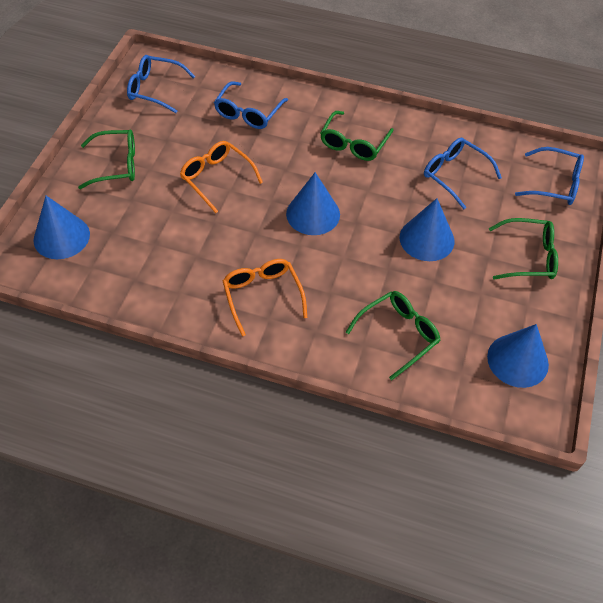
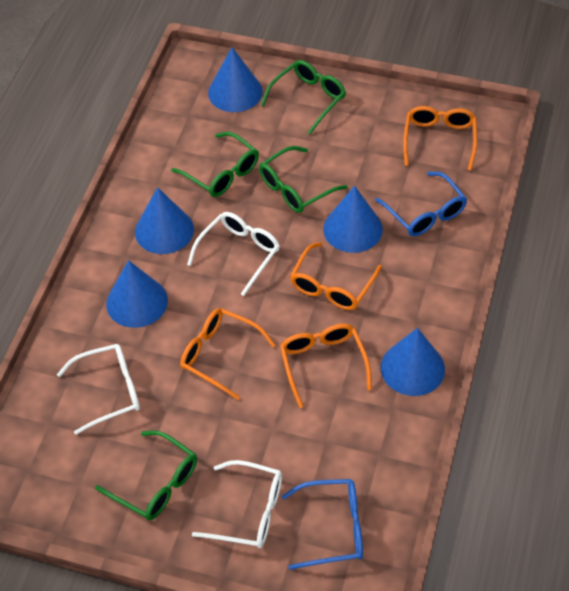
blue cone: 4 -> 5
blue glasses: 4 -> 2
orange glasses: 2 -> 4
white glasses: 0 -> 3

